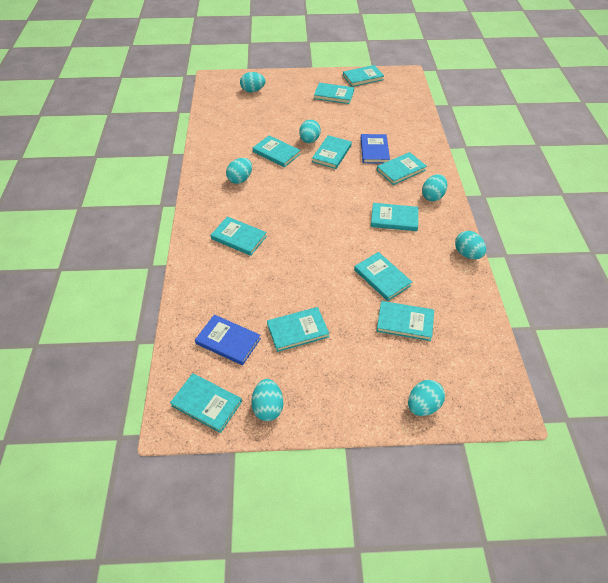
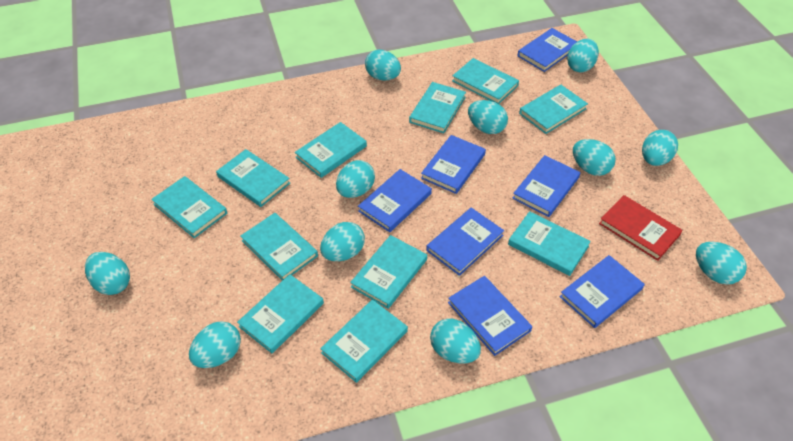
blue book: 2 -> 7
red book: 0 -> 1
turquoise egg: 7 -> 11

